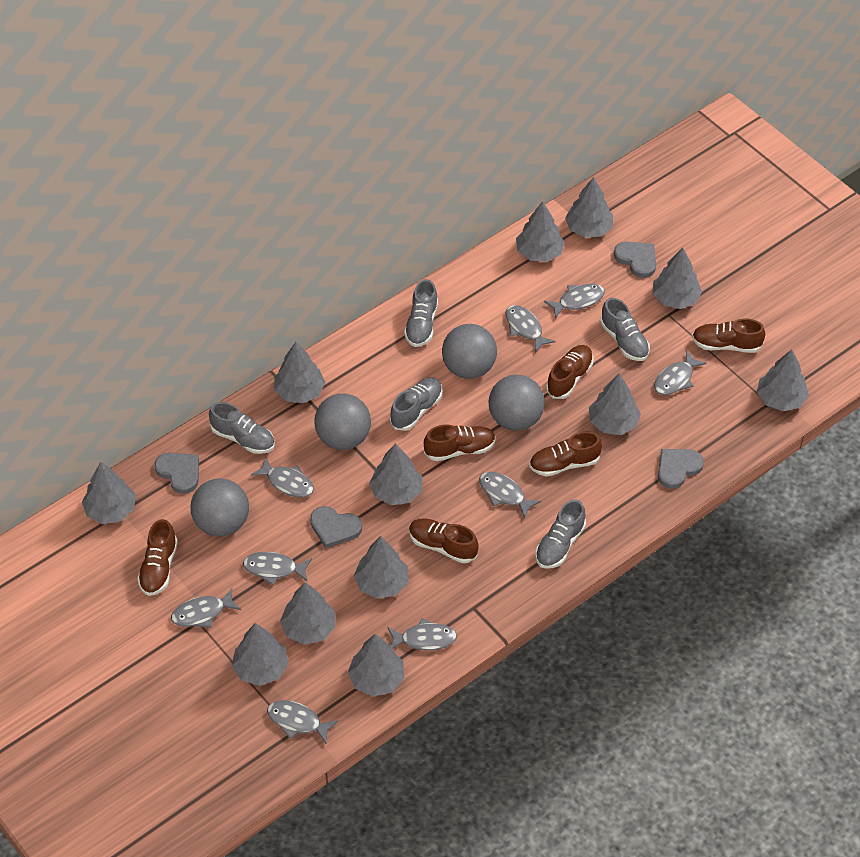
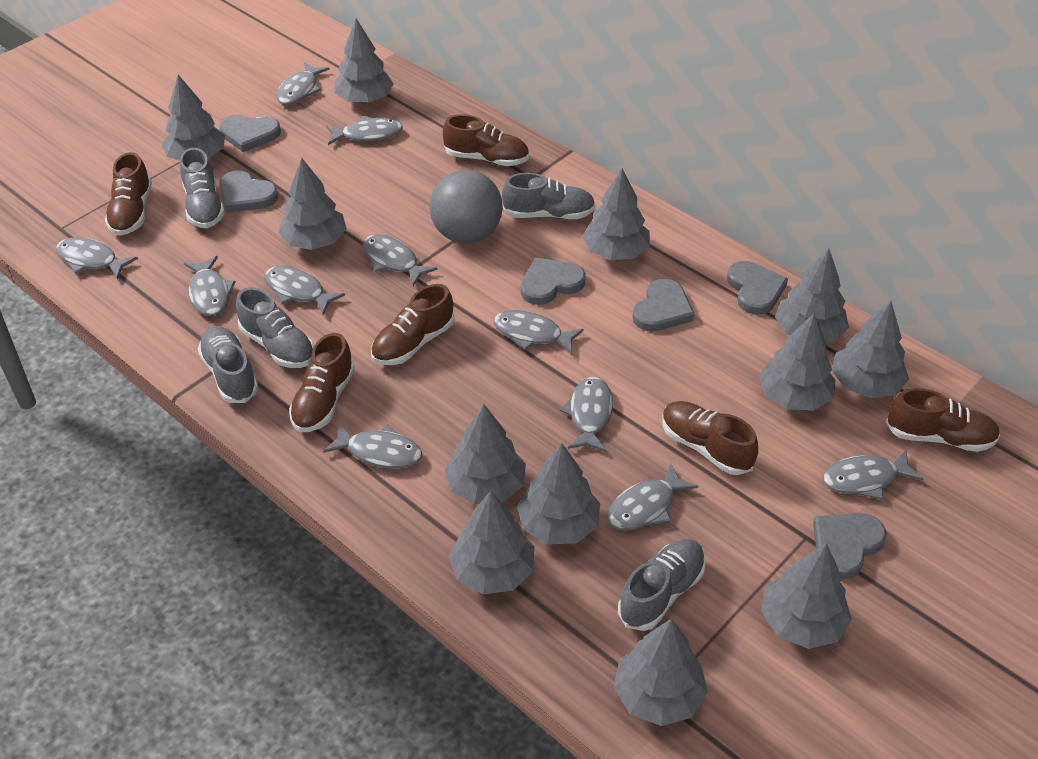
grey ball: 4 -> 1
grey fish: 9 -> 11
grey heart: 4 -> 6

